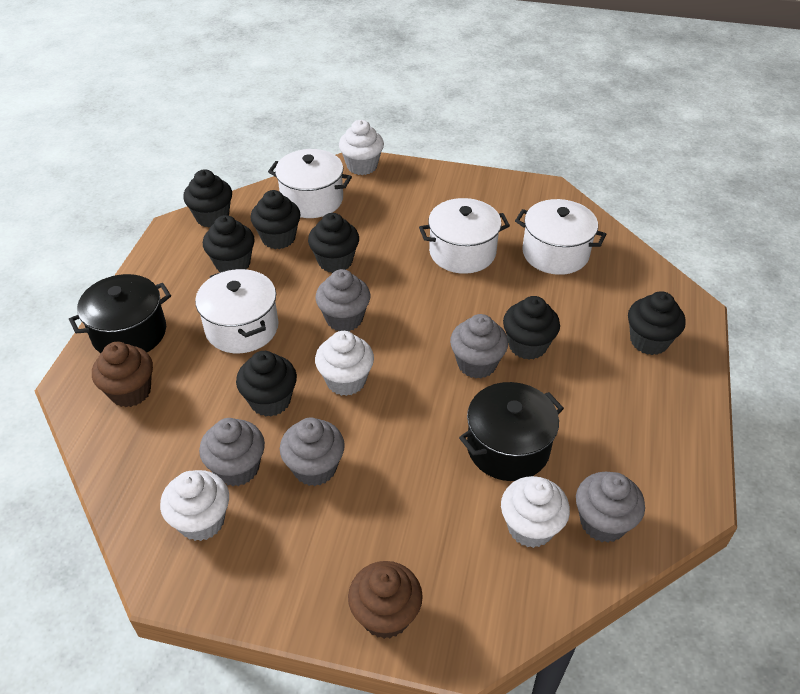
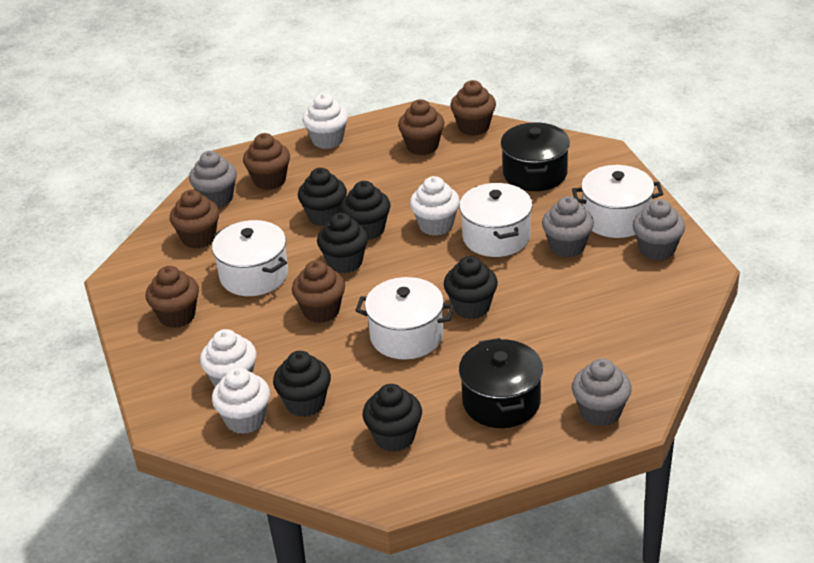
black cupcake: 7 -> 6
brown cupcake: 2 -> 6
grey cupcake: 5 -> 4

